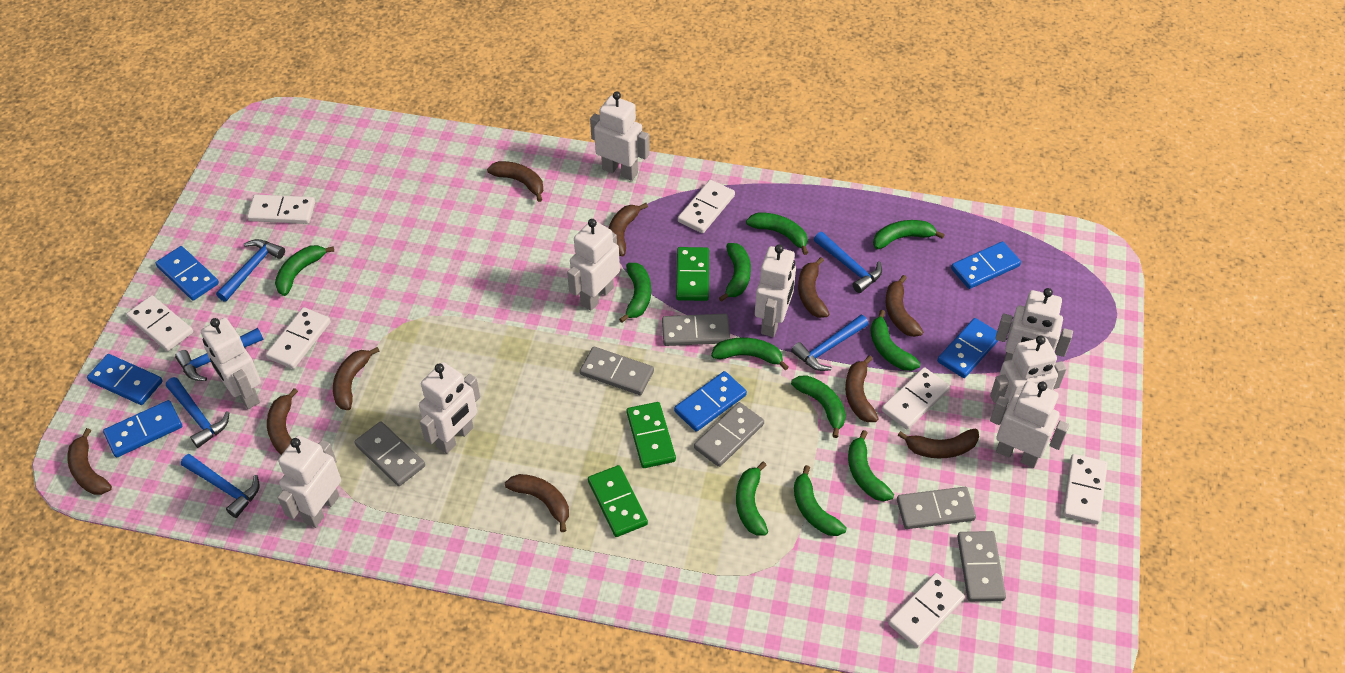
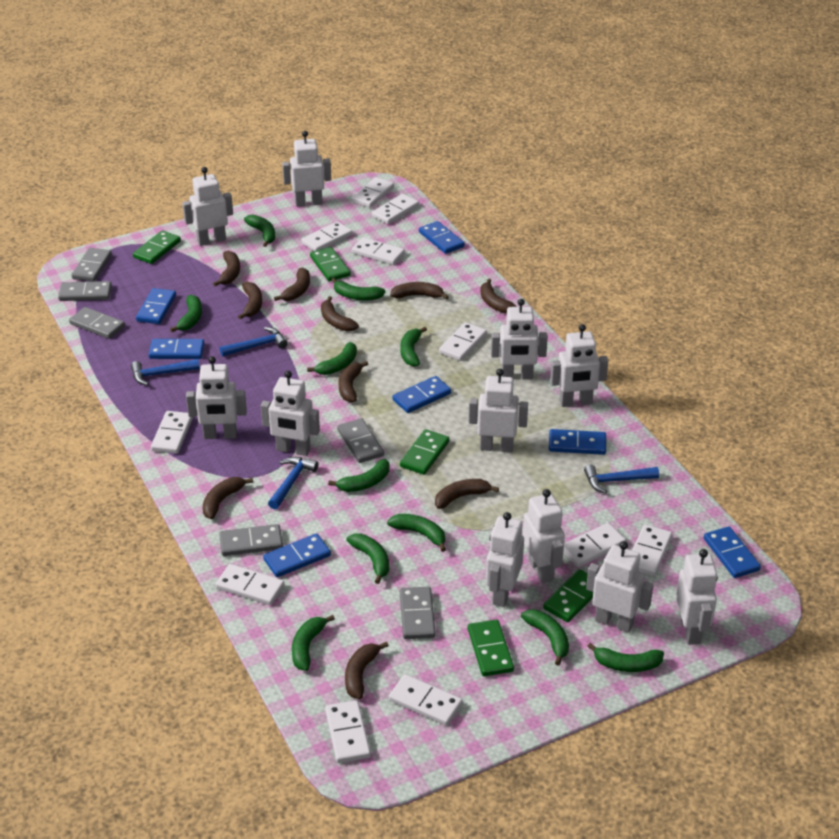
blue domino: 6 -> 7
blue hammer: 6 -> 4
green domino: 3 -> 5
white domino: 7 -> 11
white robot: 9 -> 11

